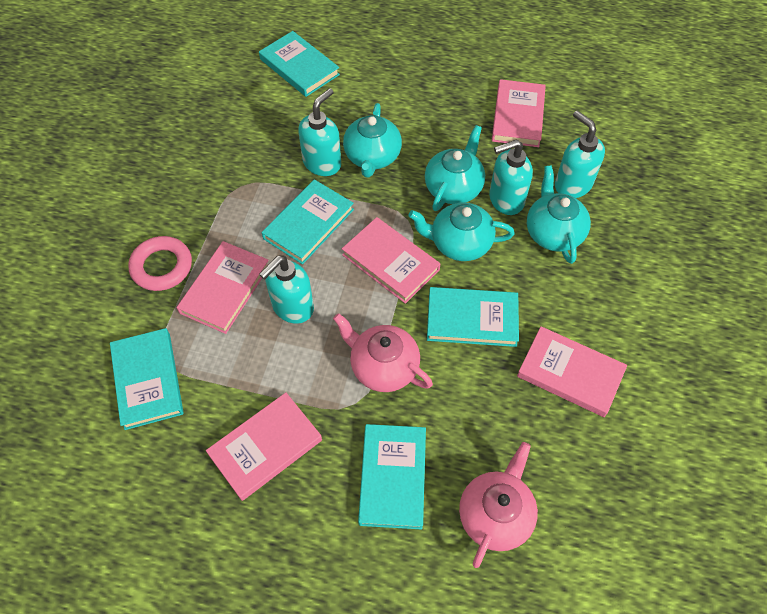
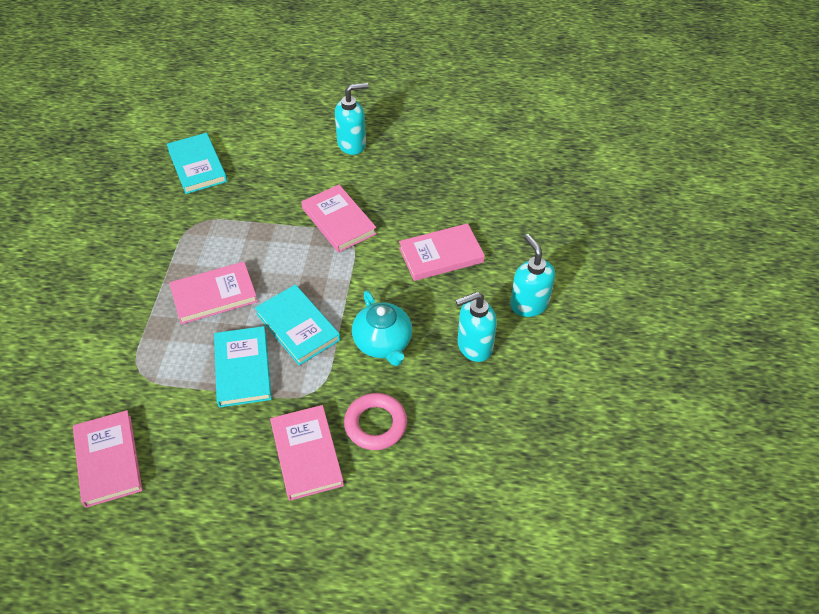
pink teapot: 2 -> 0
turquoise book: 5 -> 3
turquoise soap dispenser: 4 -> 3
turquoise teapot: 4 -> 1

